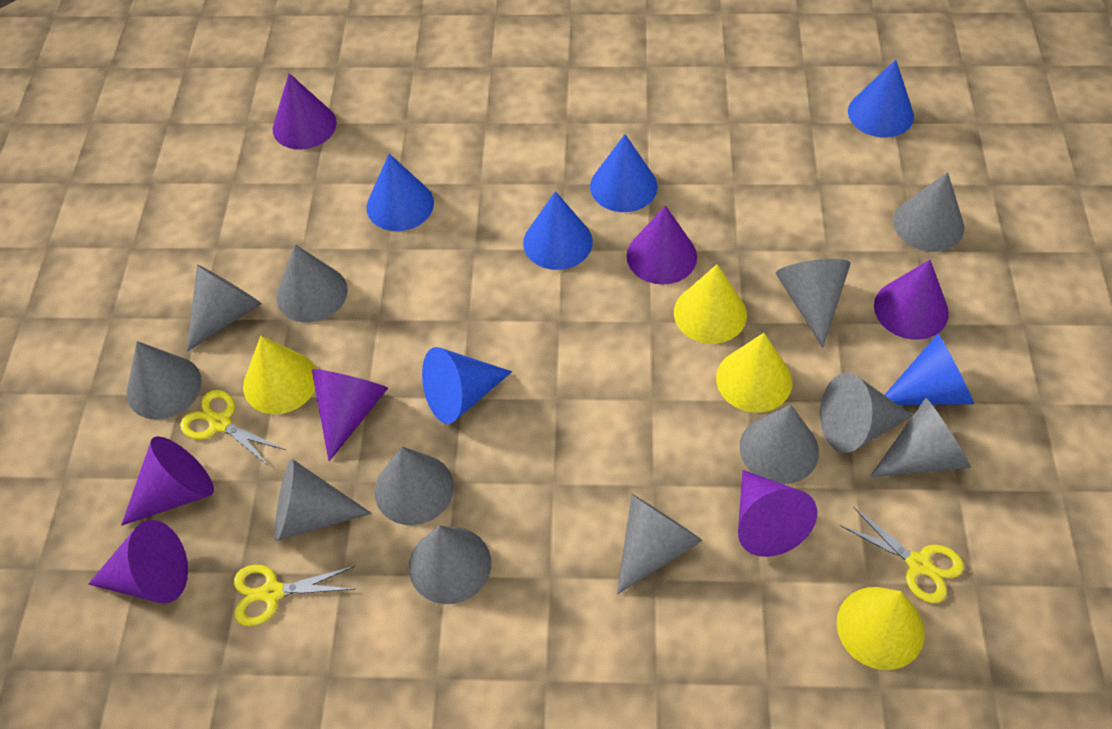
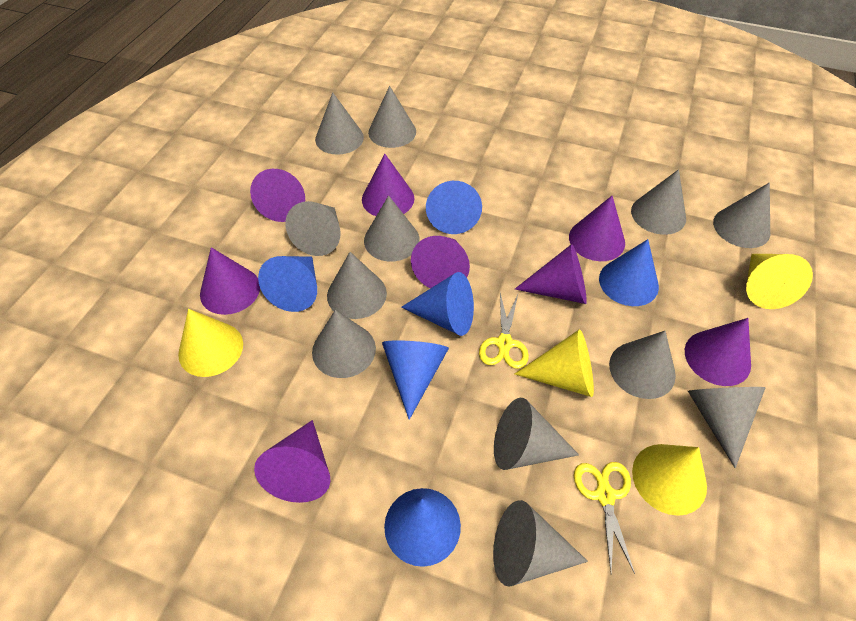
purple cone: 7 -> 8
yellow scissors: 3 -> 2

